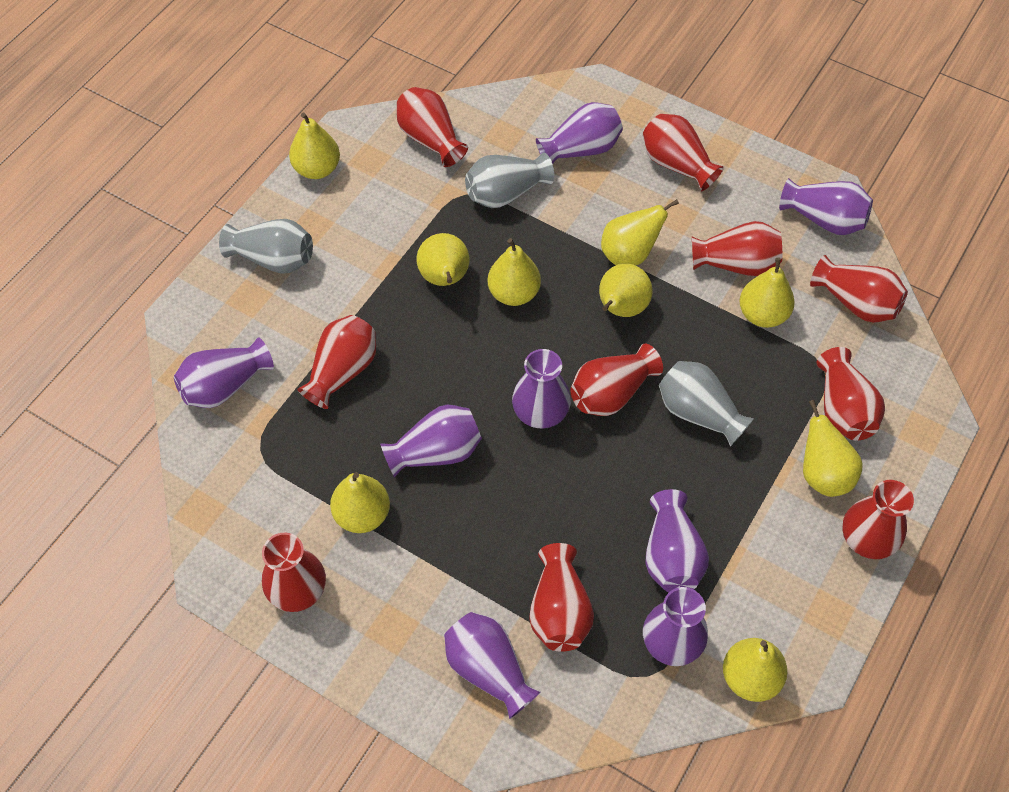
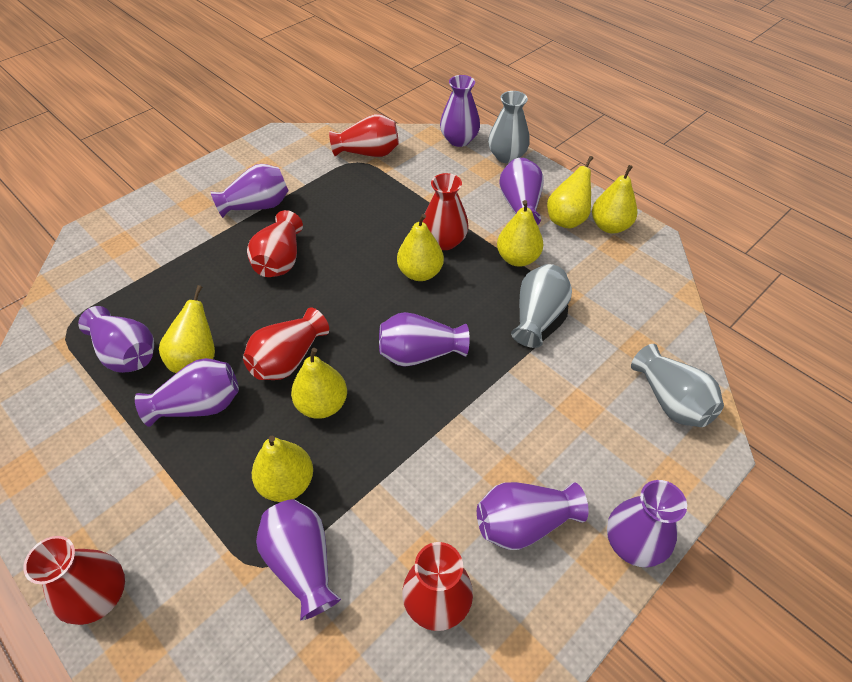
purple vase: 8 -> 9
red vase: 10 -> 6
yellow pear: 9 -> 7

